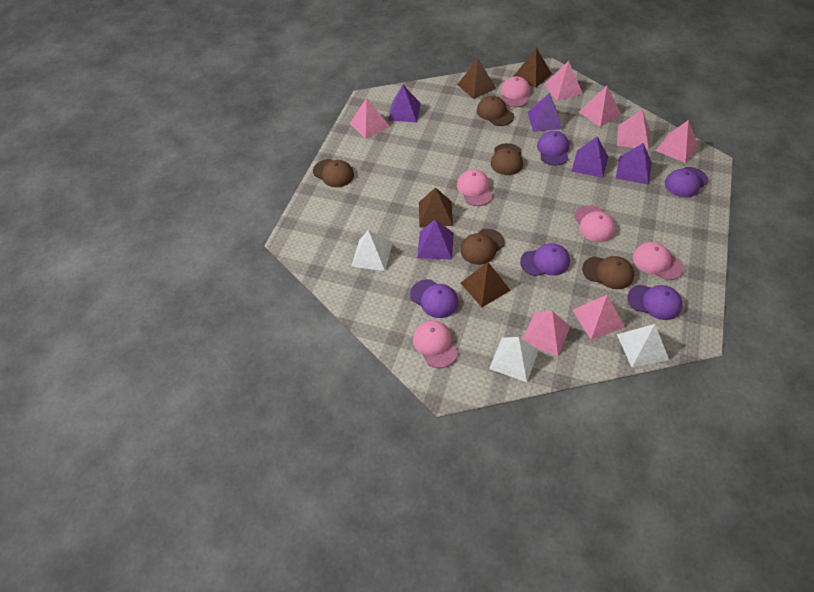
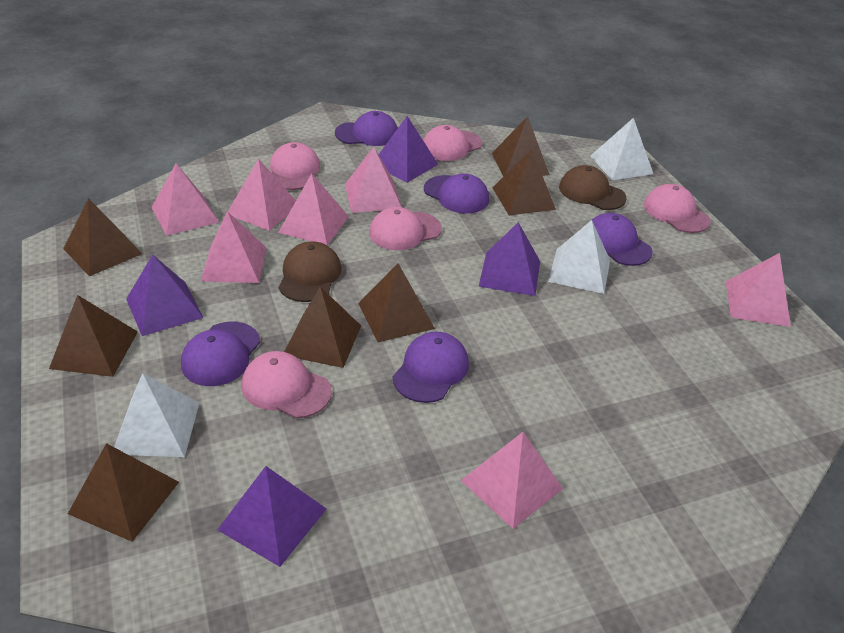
brown cap: 5 -> 2
brown pyramid: 4 -> 7
purple pyramid: 5 -> 4

